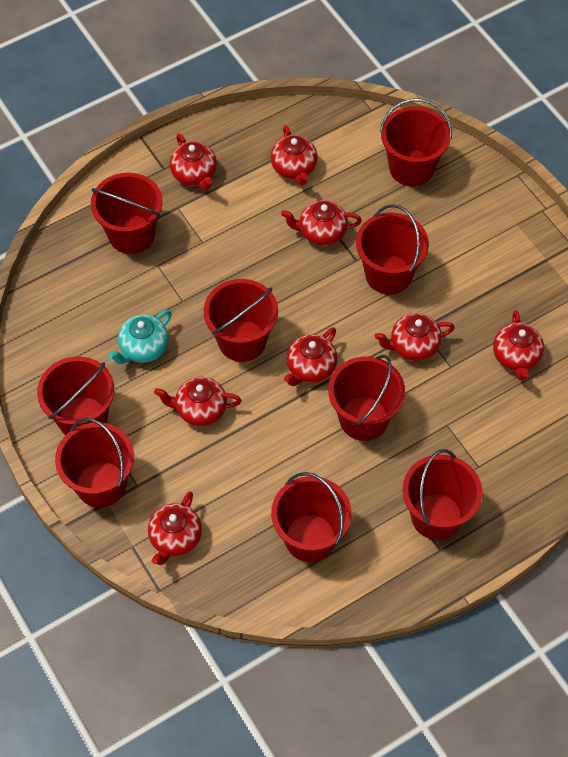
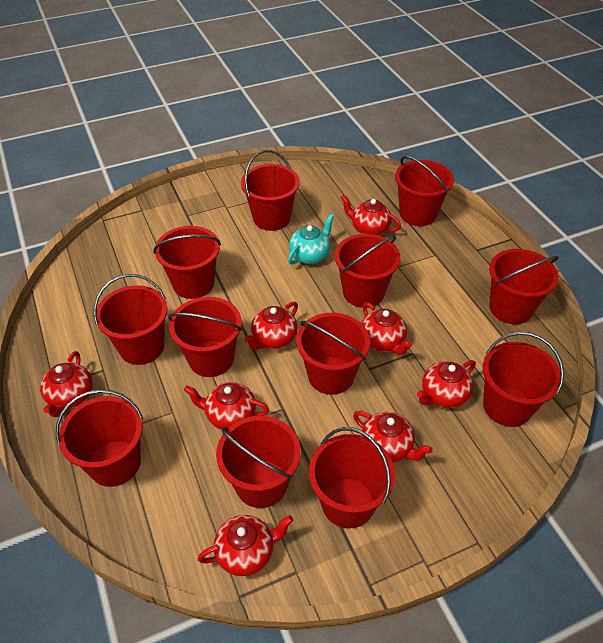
red bucket: 9 -> 12

